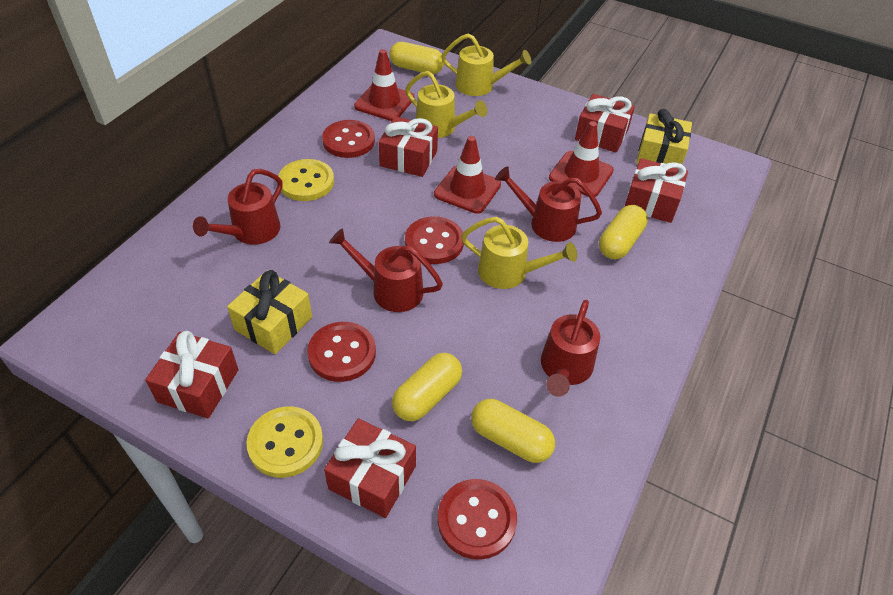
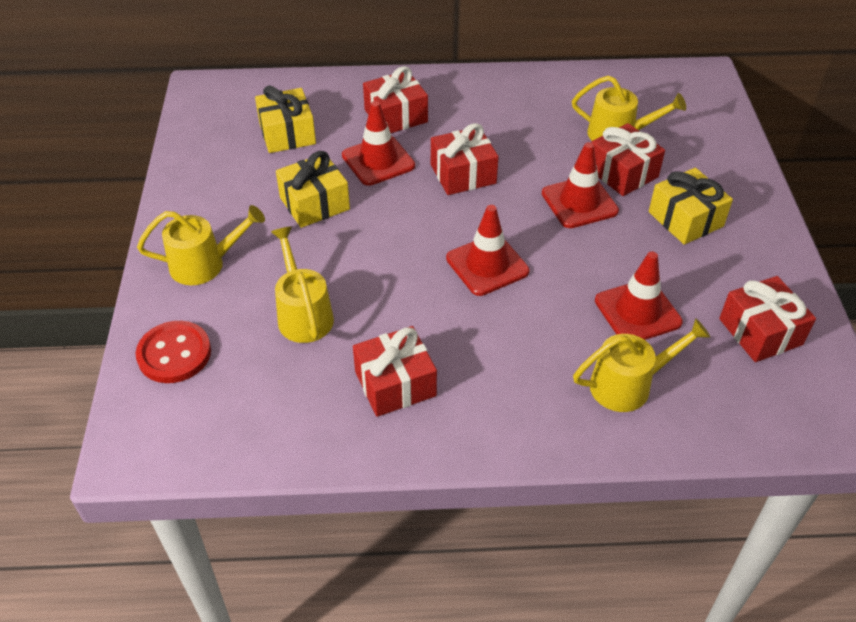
red button: 4 -> 1
red traffic cone: 3 -> 4
red watering can: 4 -> 0
yellow button: 2 -> 0
yellow capsule: 4 -> 0
yellow gift: 2 -> 3
yellow watering can: 3 -> 4

